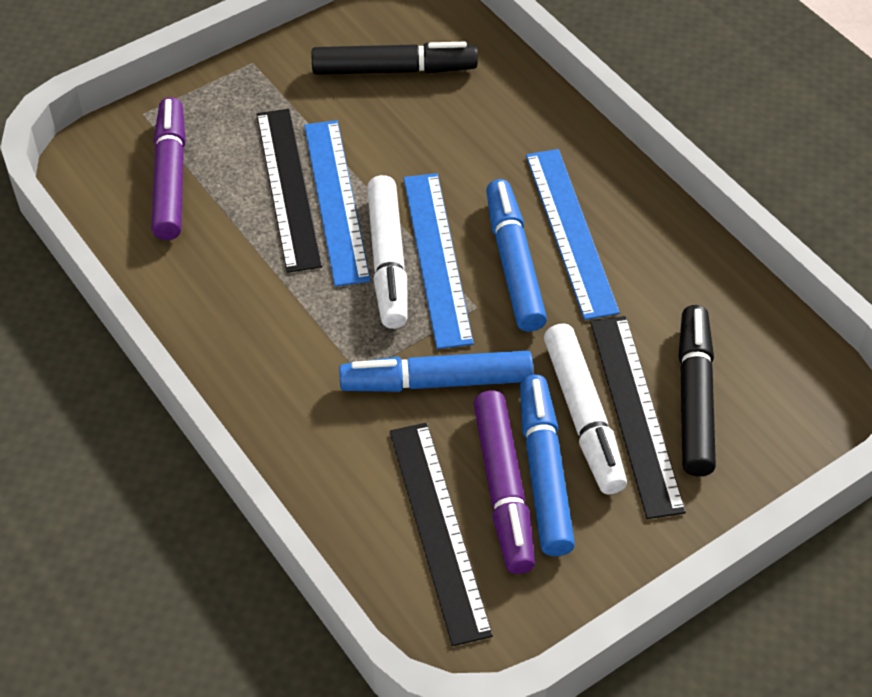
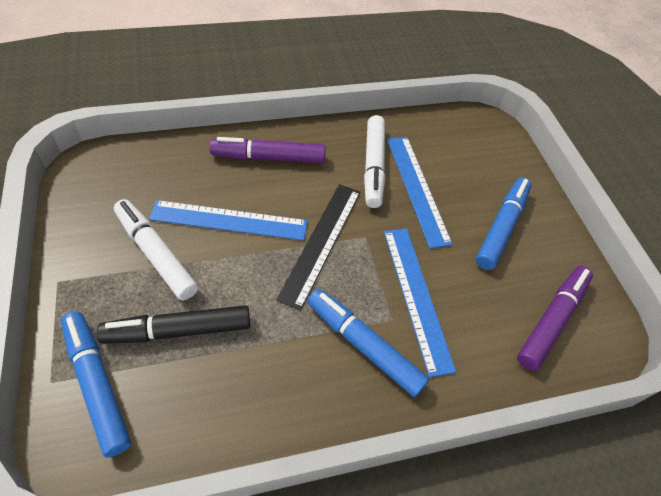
black marker: 2 -> 1
black ruler: 3 -> 1

